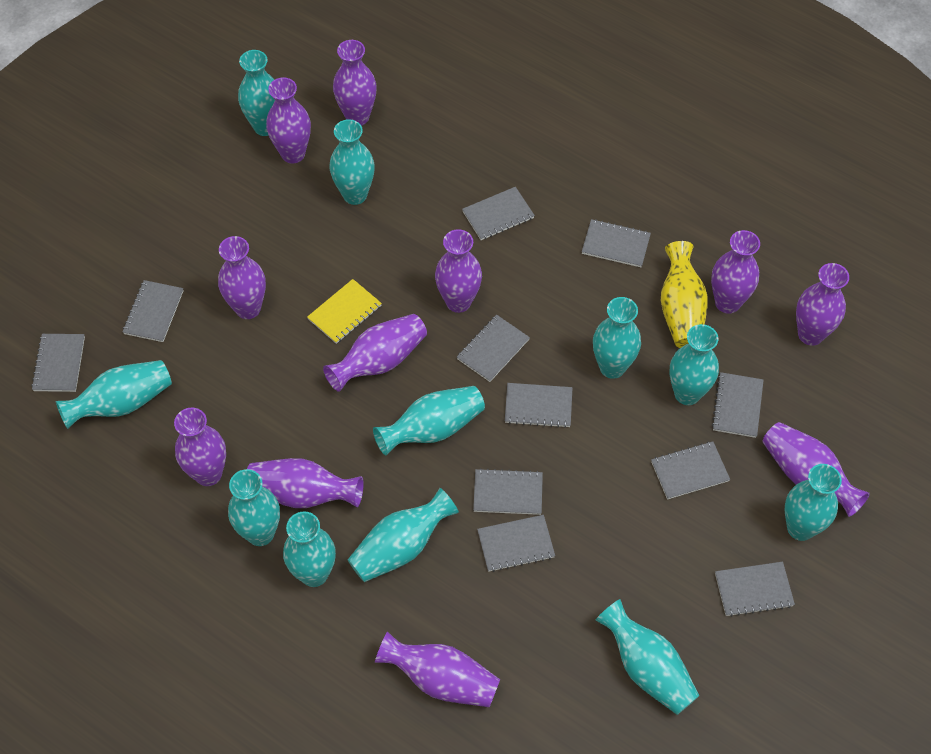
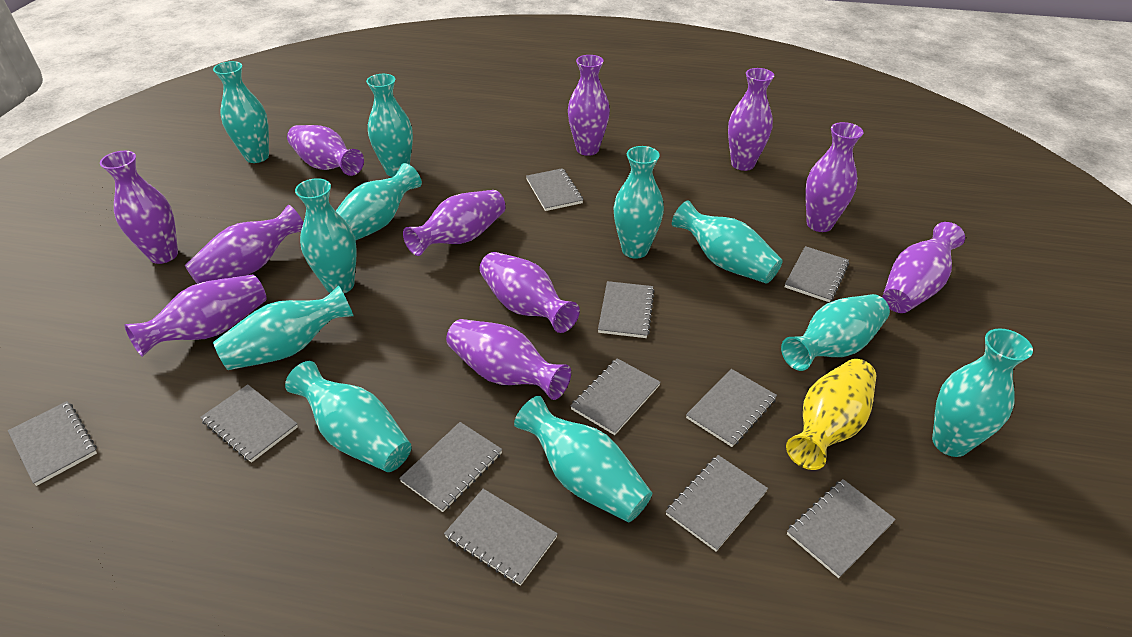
yellow notebook: 1 -> 0

